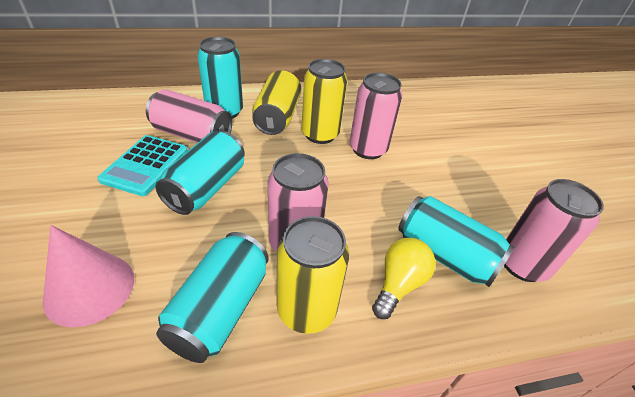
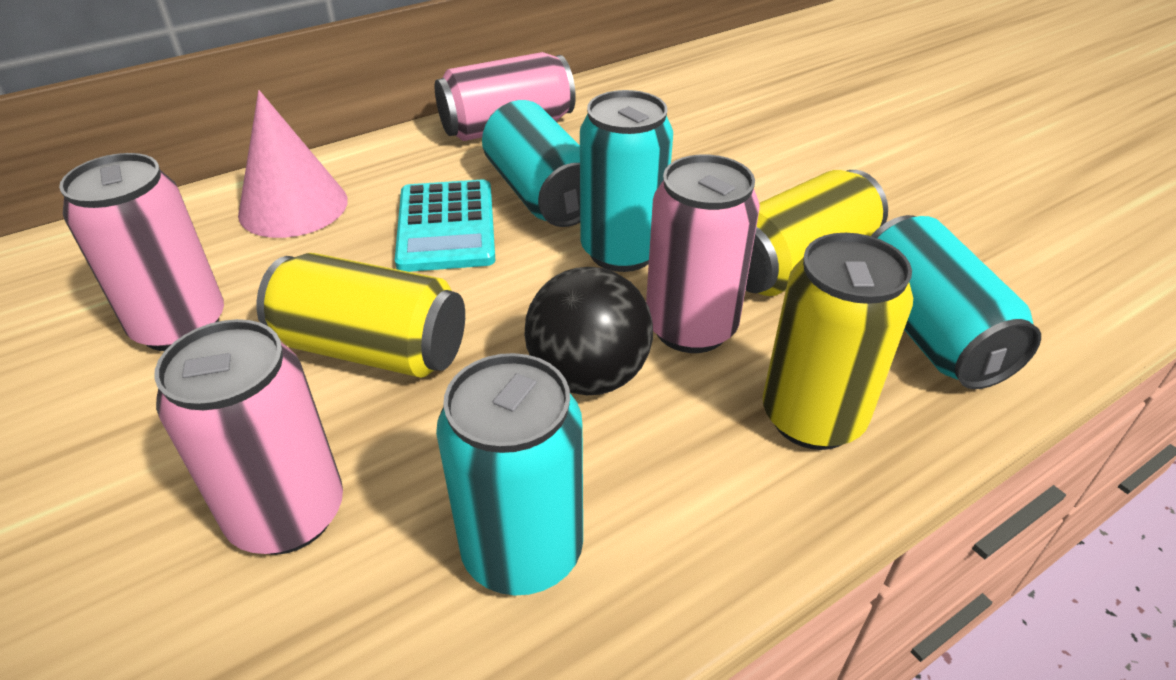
black ball: 0 -> 1
yellow light bulb: 1 -> 0

